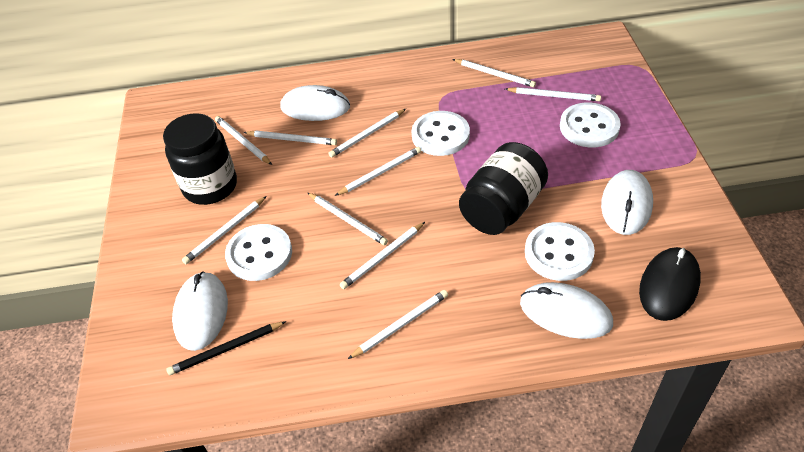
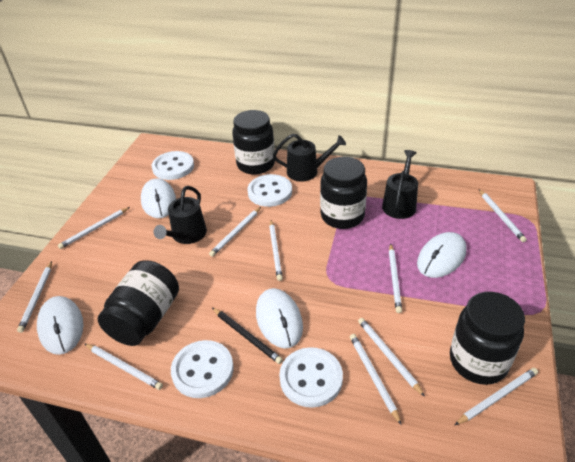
black jar: 2 -> 4
black mouse: 1 -> 0
black watering can: 0 -> 3

